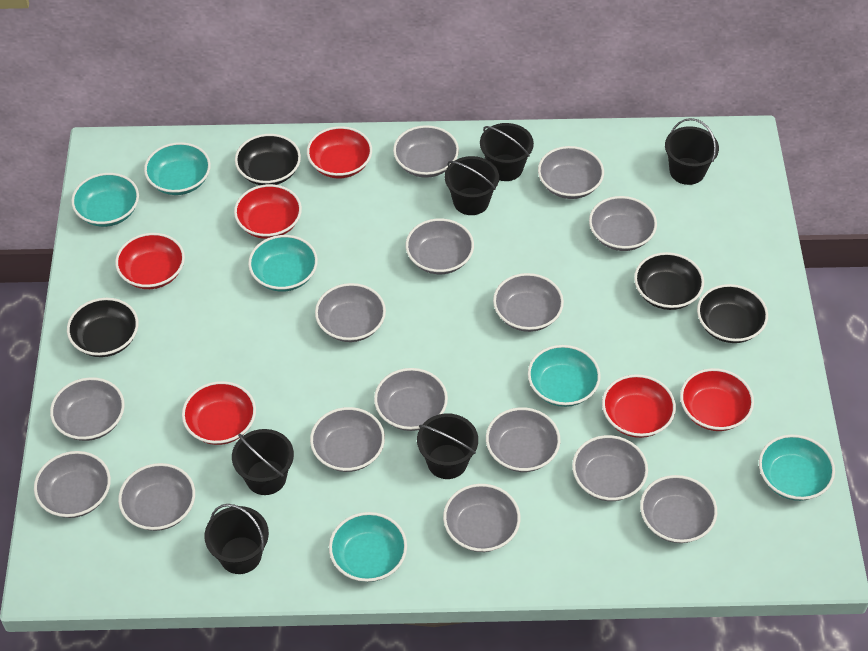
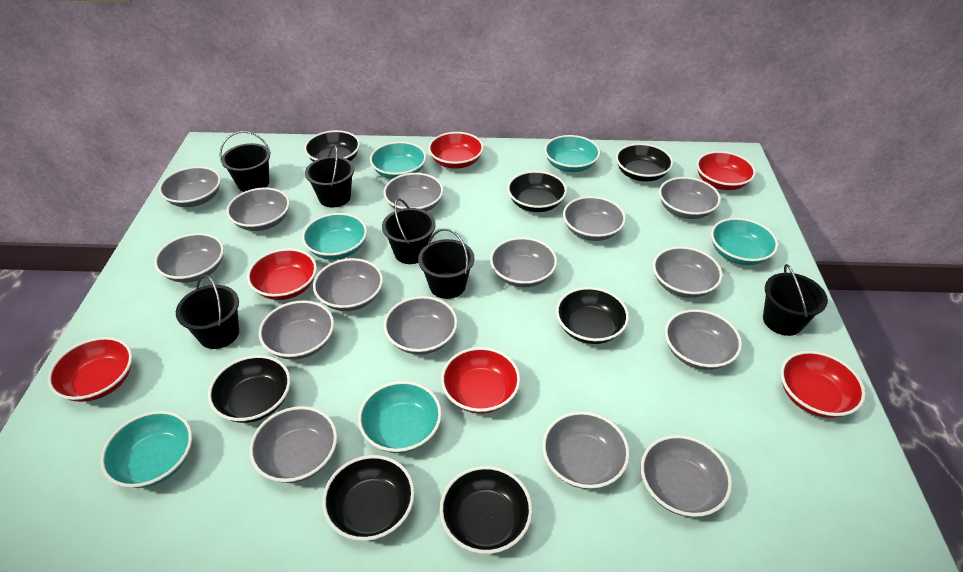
black bowl: 4 -> 7

